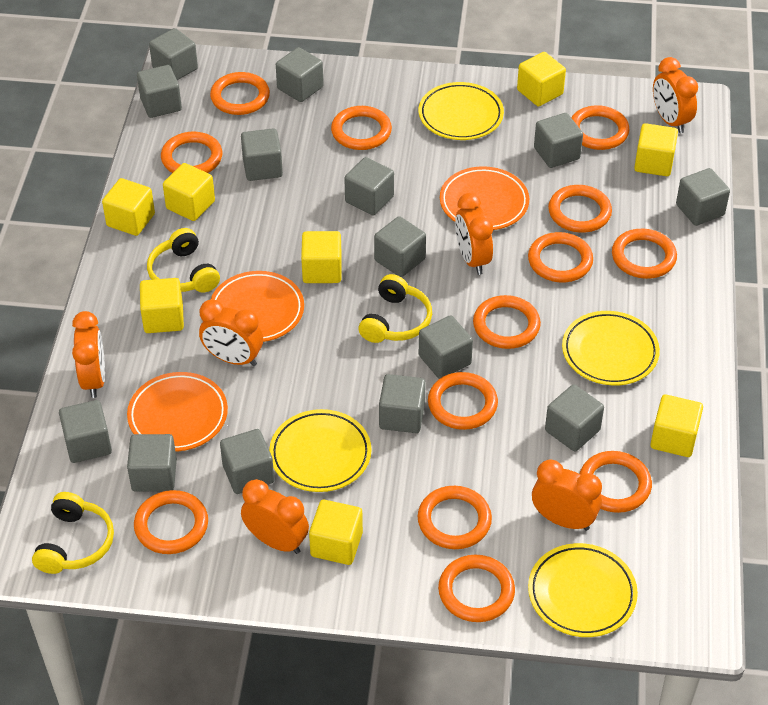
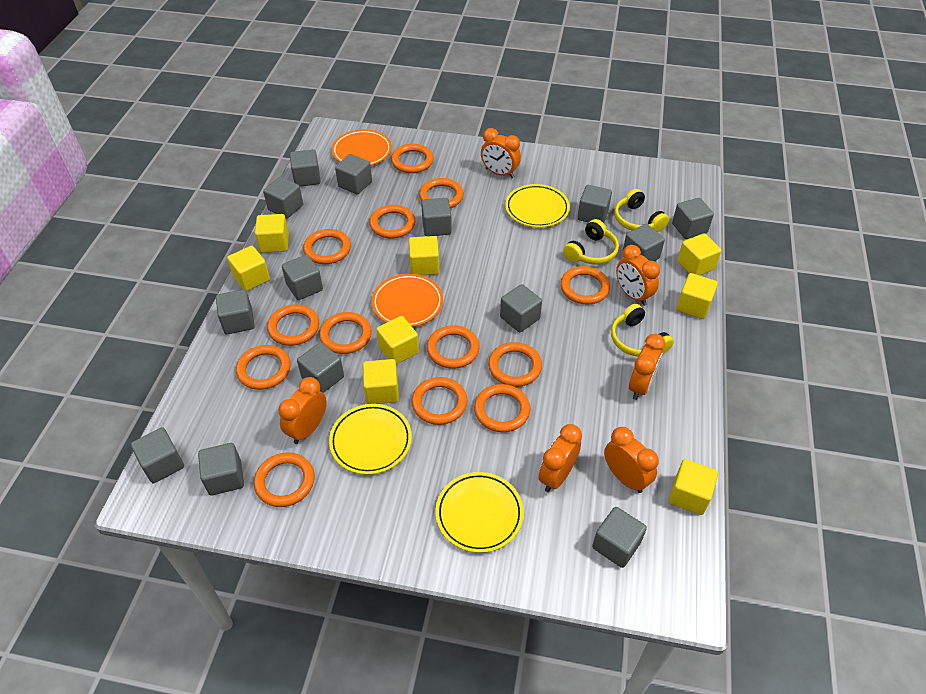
orange plate: 3 -> 2
yellow plate: 4 -> 3

